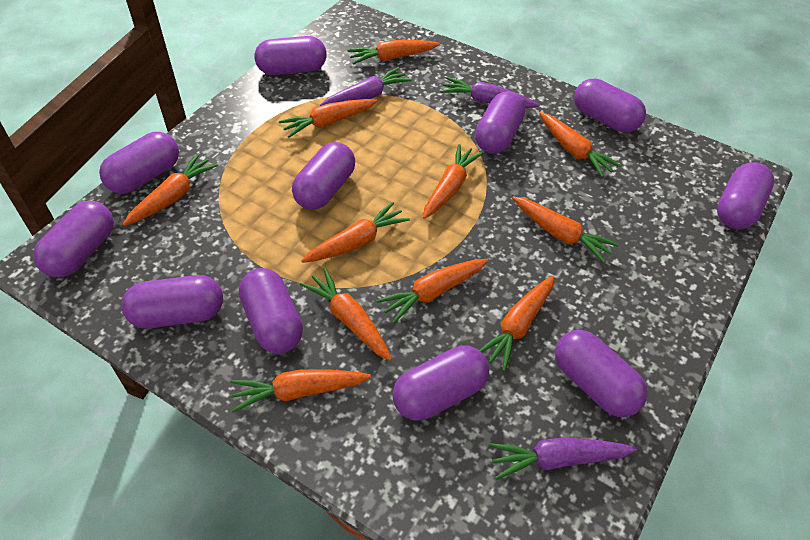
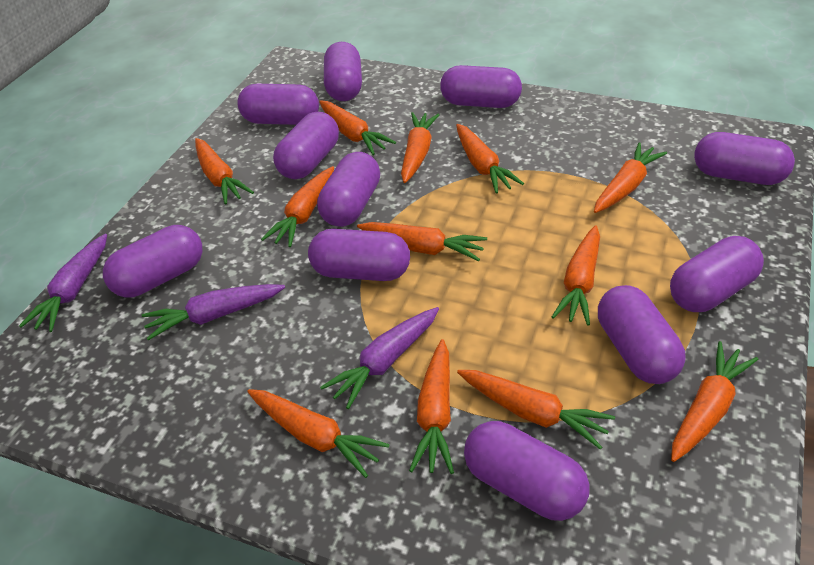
orange carrot: 11 -> 12

